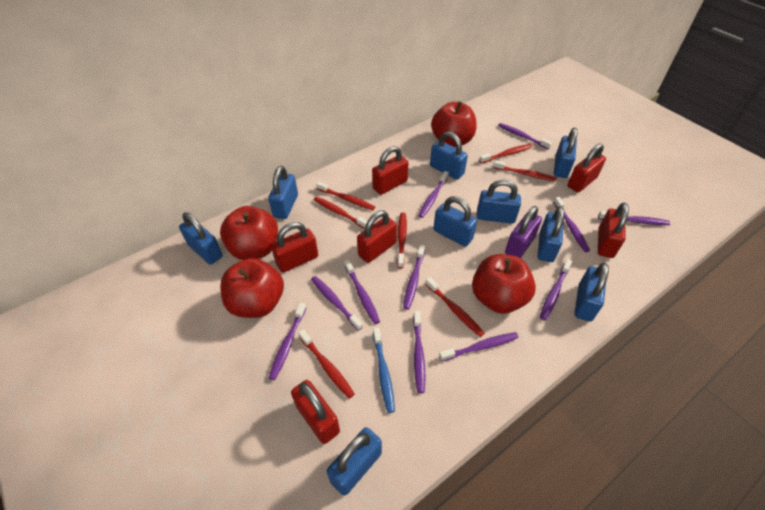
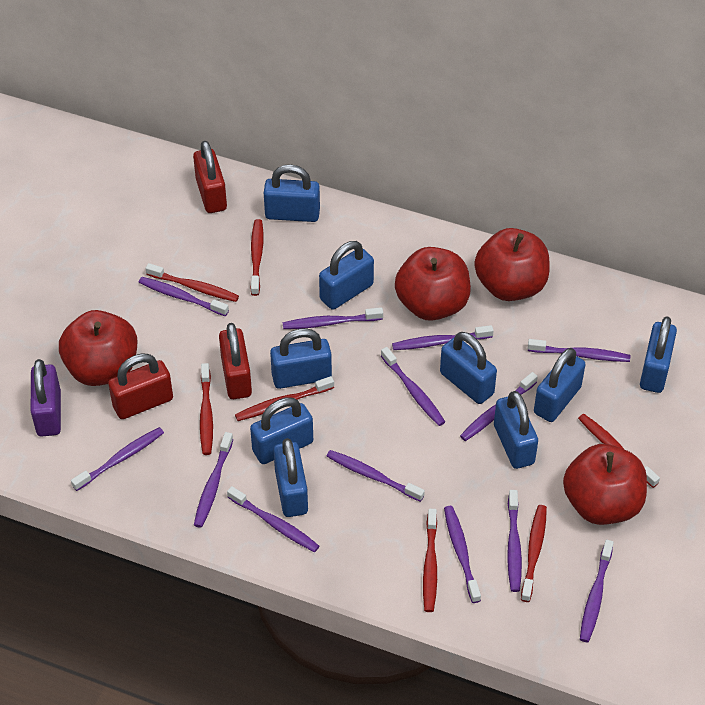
blue toothbrush: 1 -> 0
purple toothbrush: 11 -> 13
red padlock: 6 -> 3

